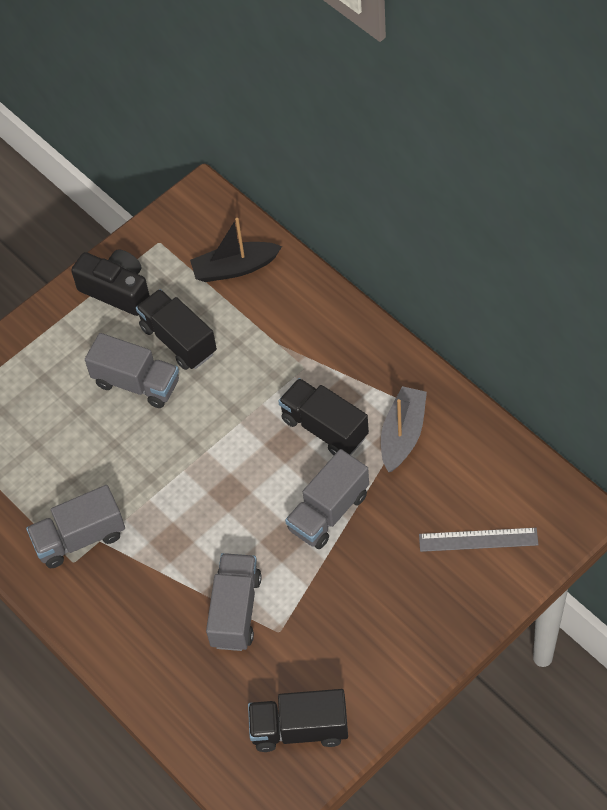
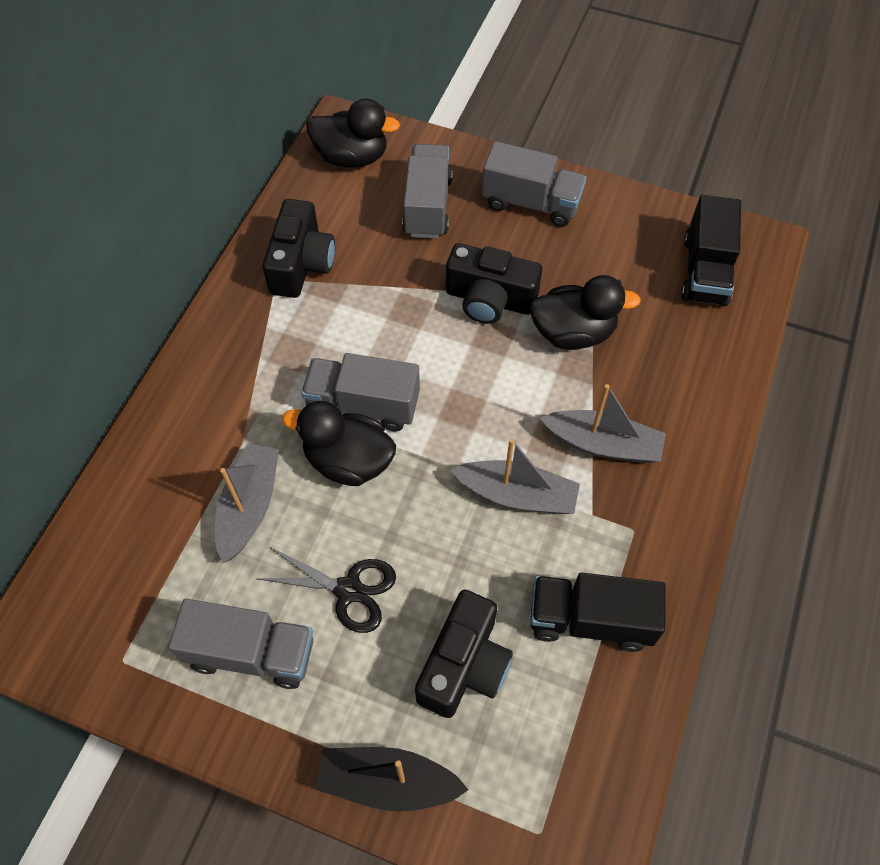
black camera: 1 -> 3
black duck: 0 -> 3
black scissors: 0 -> 1
black truck: 3 -> 2
grey boat: 1 -> 3
grey ruler: 1 -> 0

